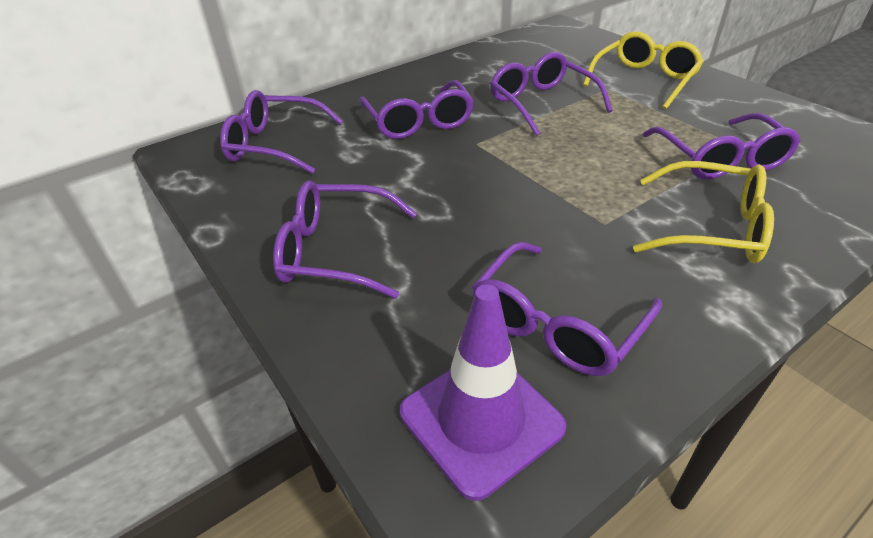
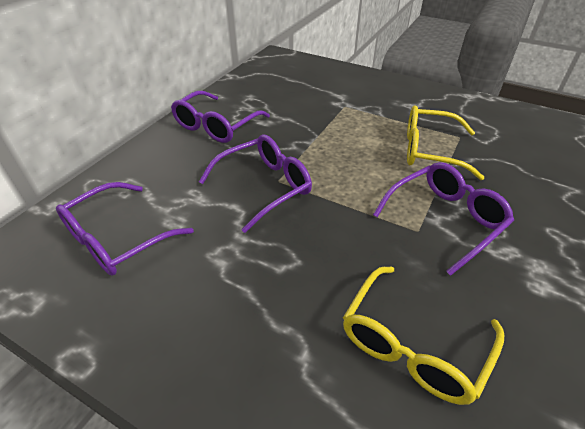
purple glasses: 6 -> 4
purple traffic cone: 1 -> 0

